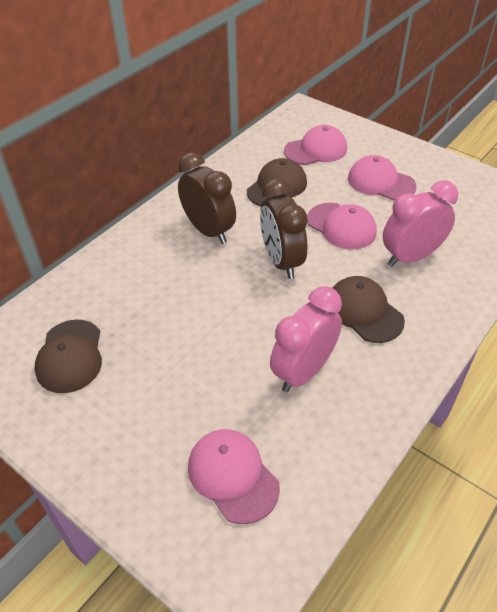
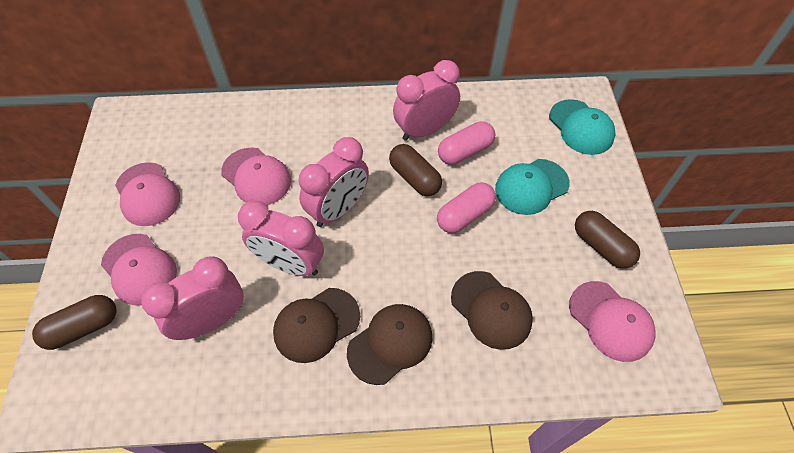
brown capsule: 0 -> 3
brown clock: 2 -> 0
pink capsule: 0 -> 2
pink clock: 2 -> 4
turquoise cap: 0 -> 2

